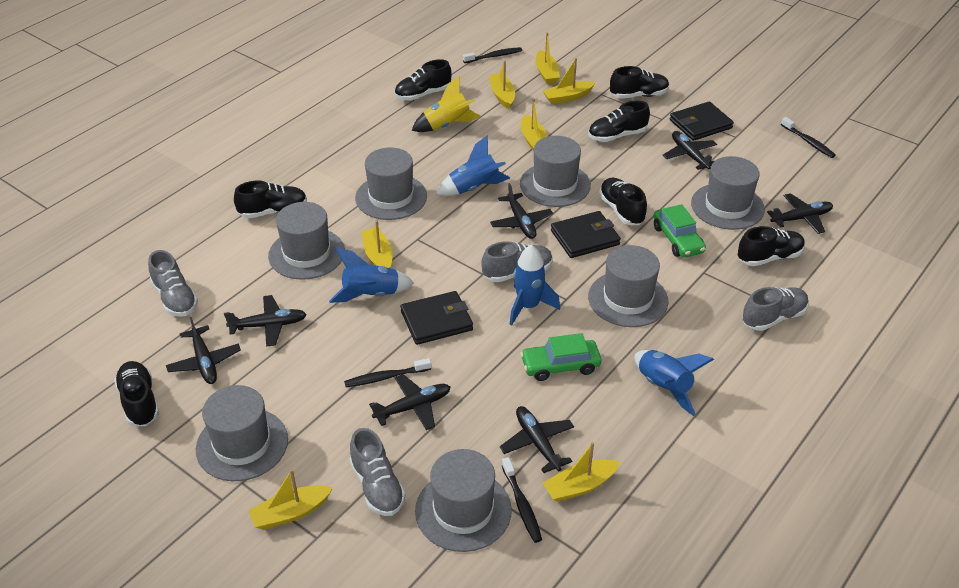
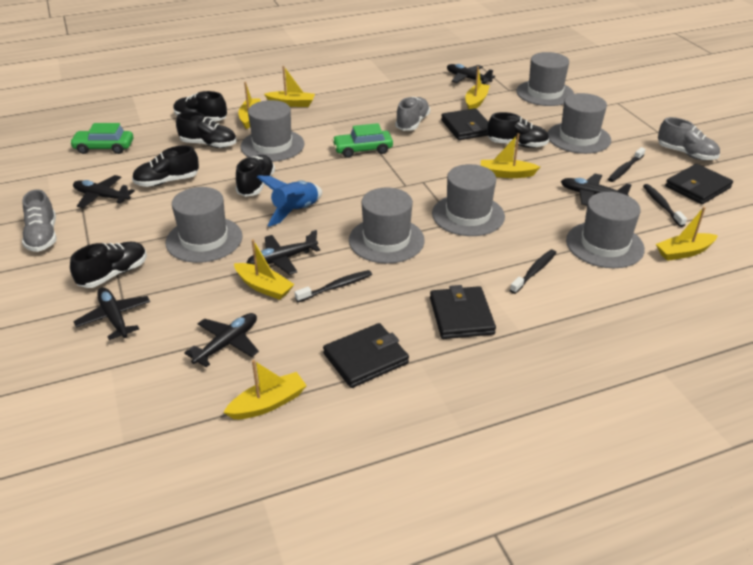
black plane: 7 -> 6
black shoe: 7 -> 6
black wallet: 3 -> 4
blue rocket: 4 -> 1
grey shoe: 4 -> 3
yellow rocket: 1 -> 0

